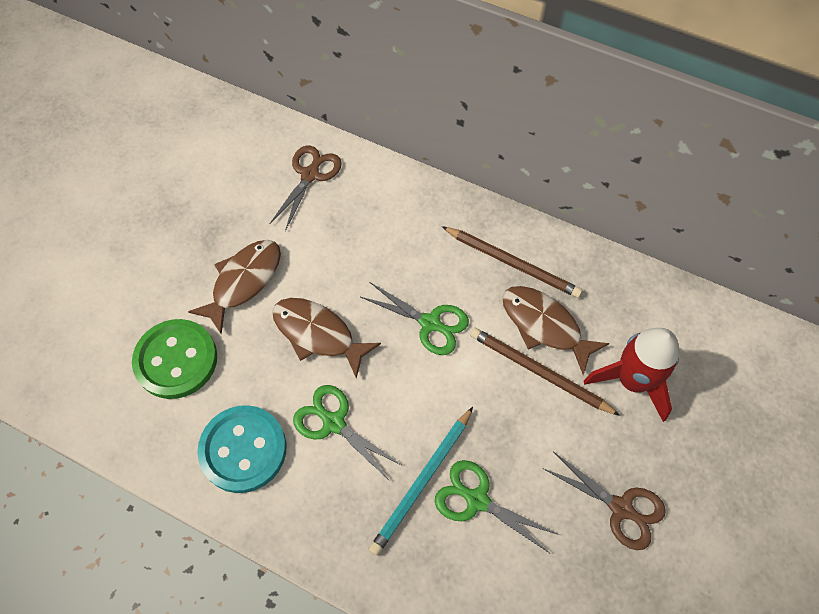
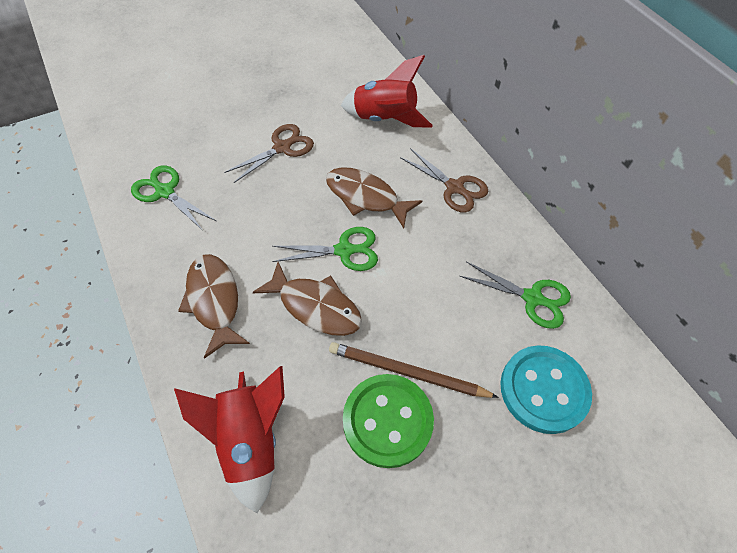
brown pencil: 2 -> 1
red rocket: 1 -> 2
turquoise pencil: 1 -> 0

